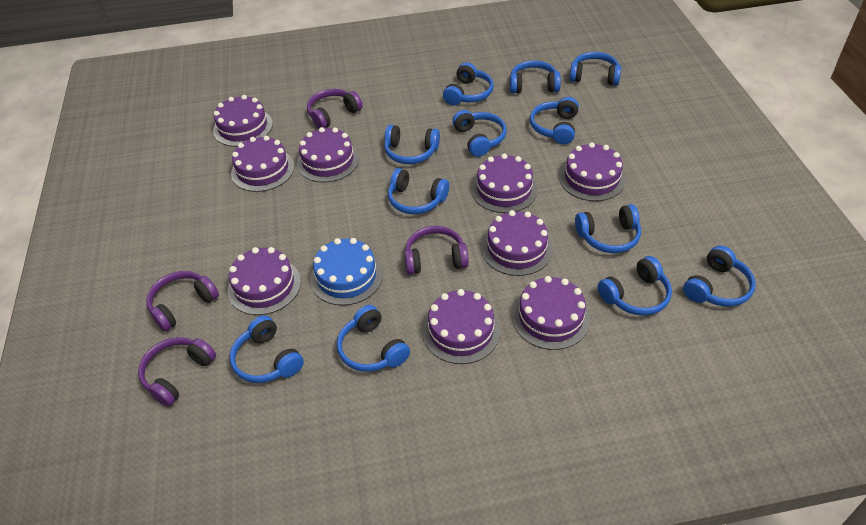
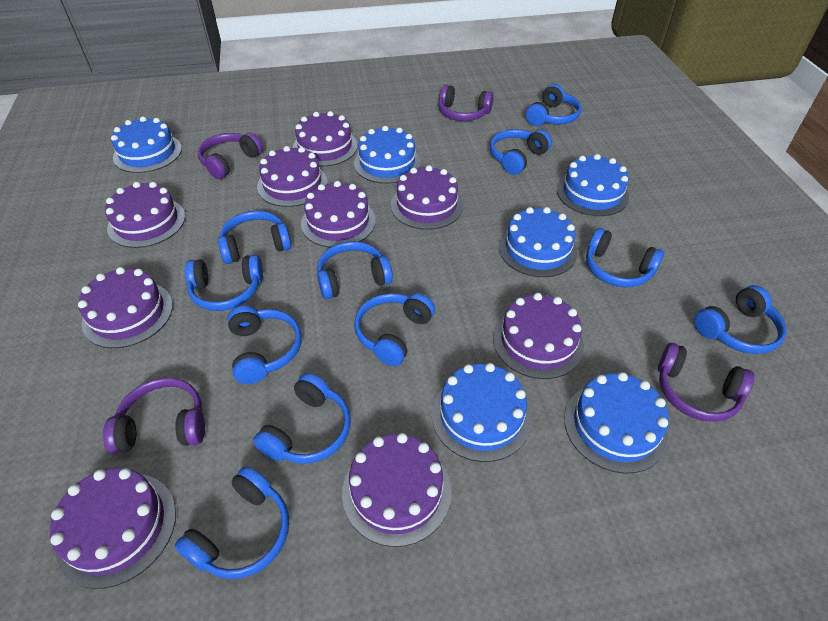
blue cake: 1 -> 6
blue headphones: 12 -> 11

